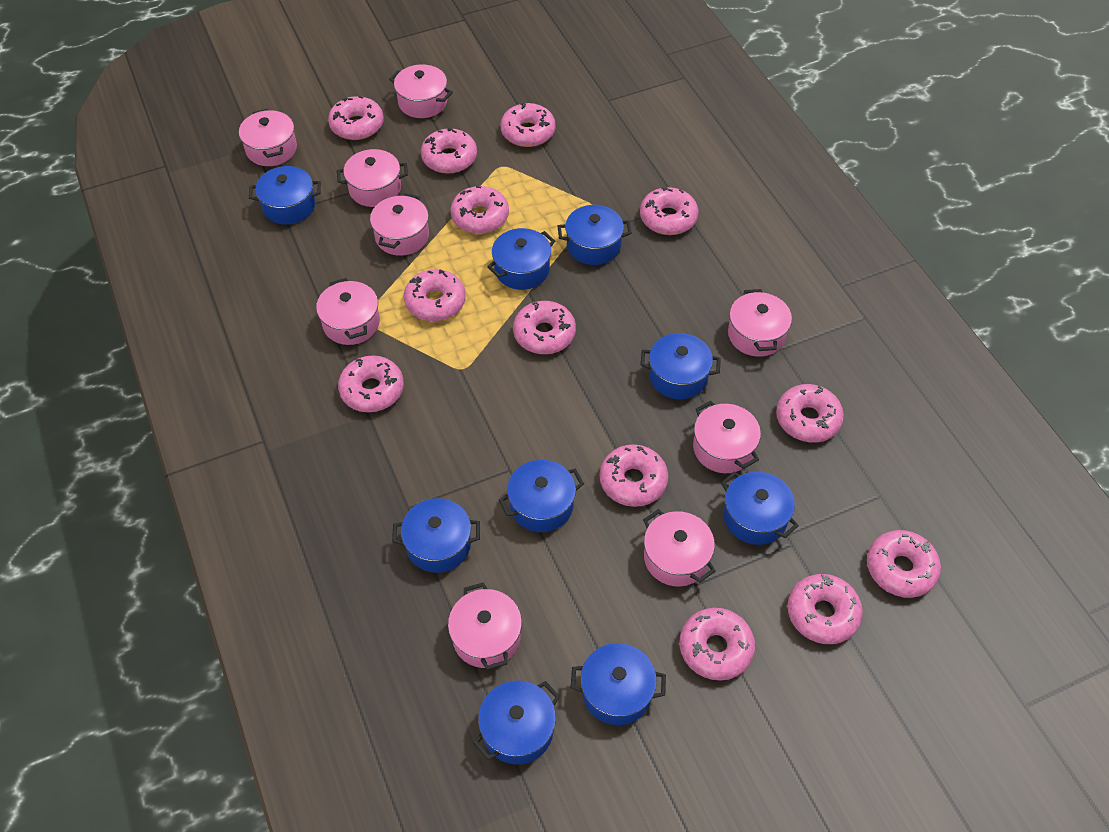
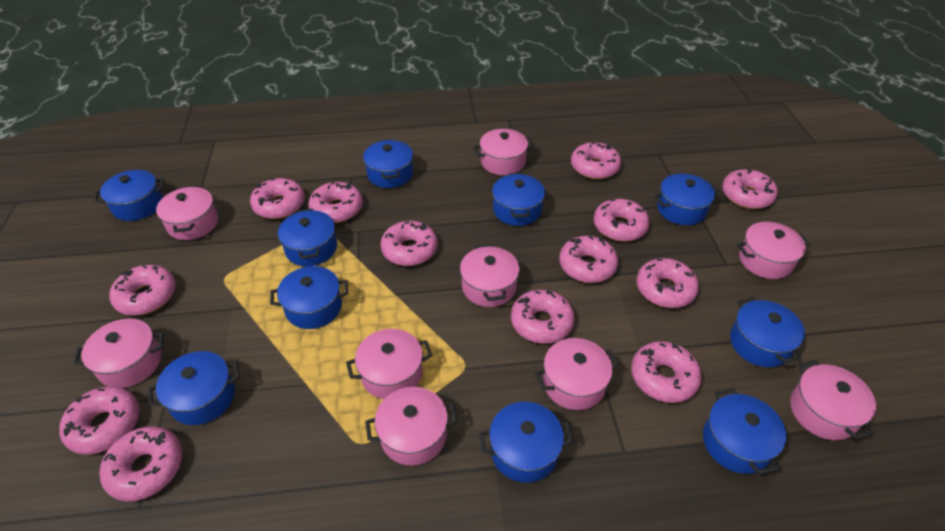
blue pot: 9 -> 10

